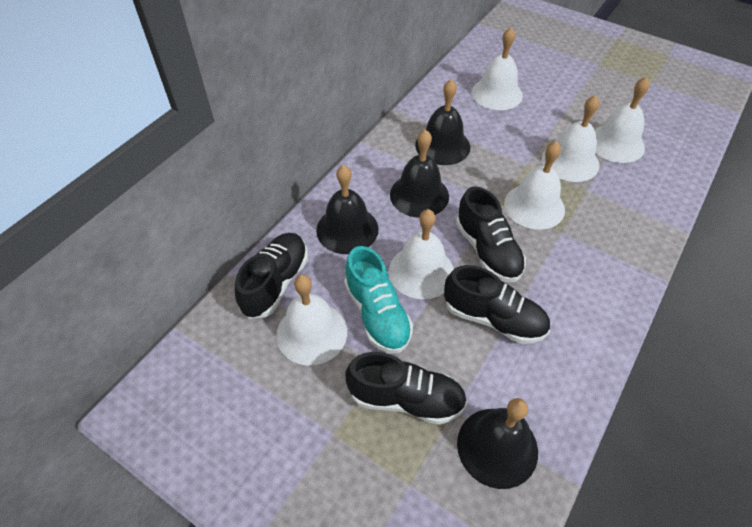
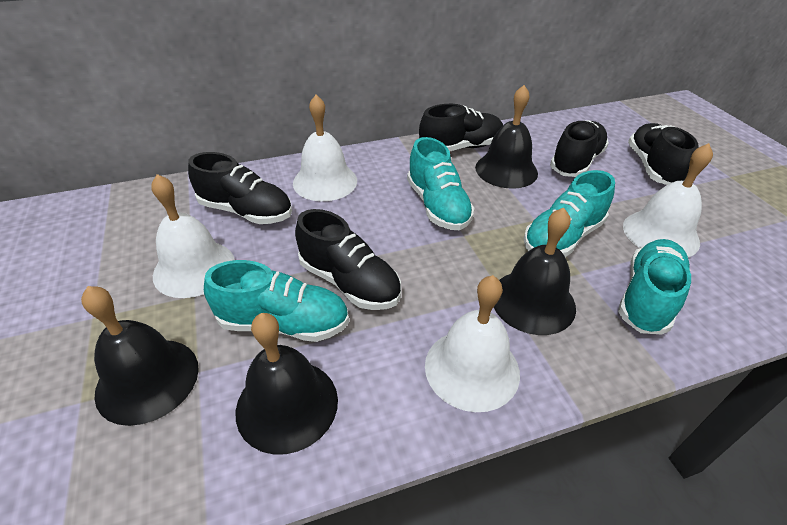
black shoe: 4 -> 5
turquoise shoe: 1 -> 4
white bell: 6 -> 4

